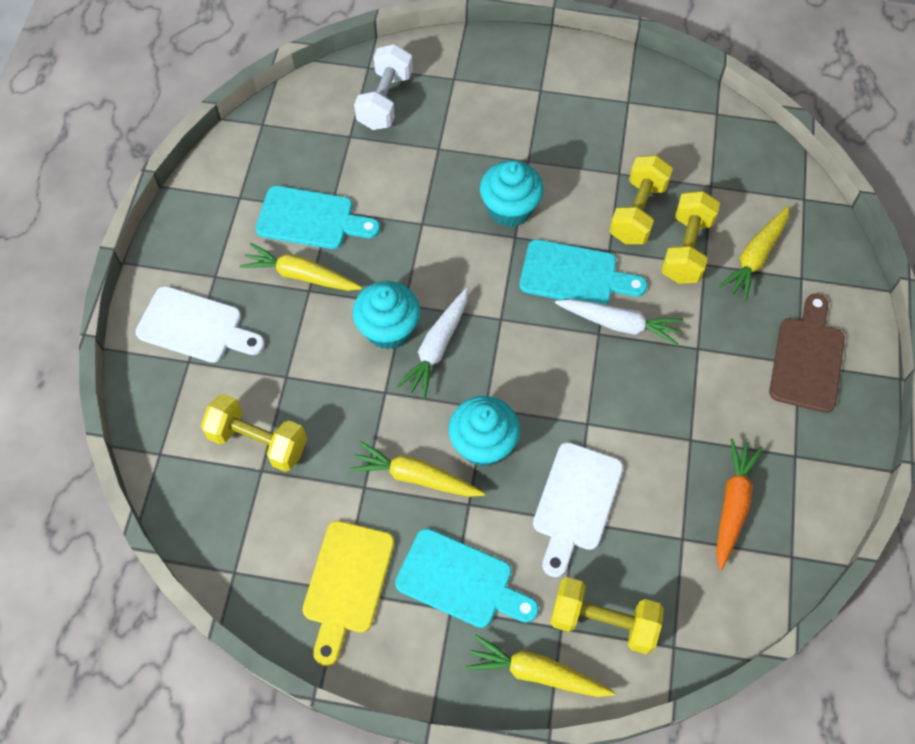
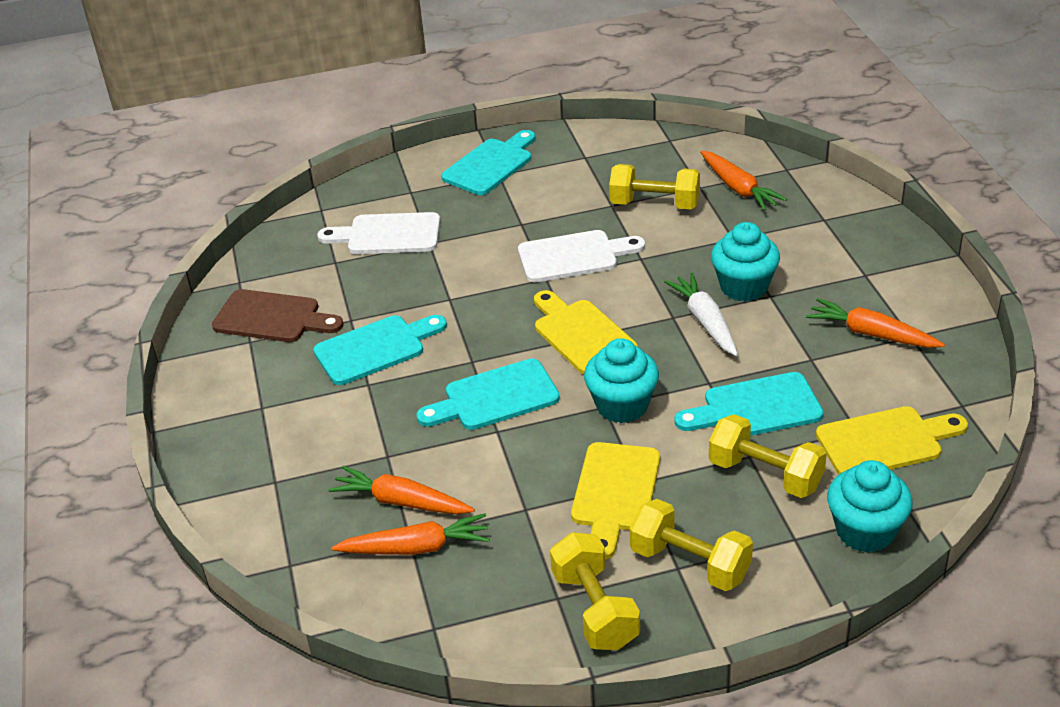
orange carrot: 1 -> 4
turquoise cutting board: 3 -> 4
white carrot: 2 -> 1
white dumbbell: 1 -> 0
yellow carrot: 4 -> 0
yellow cutting board: 1 -> 3

